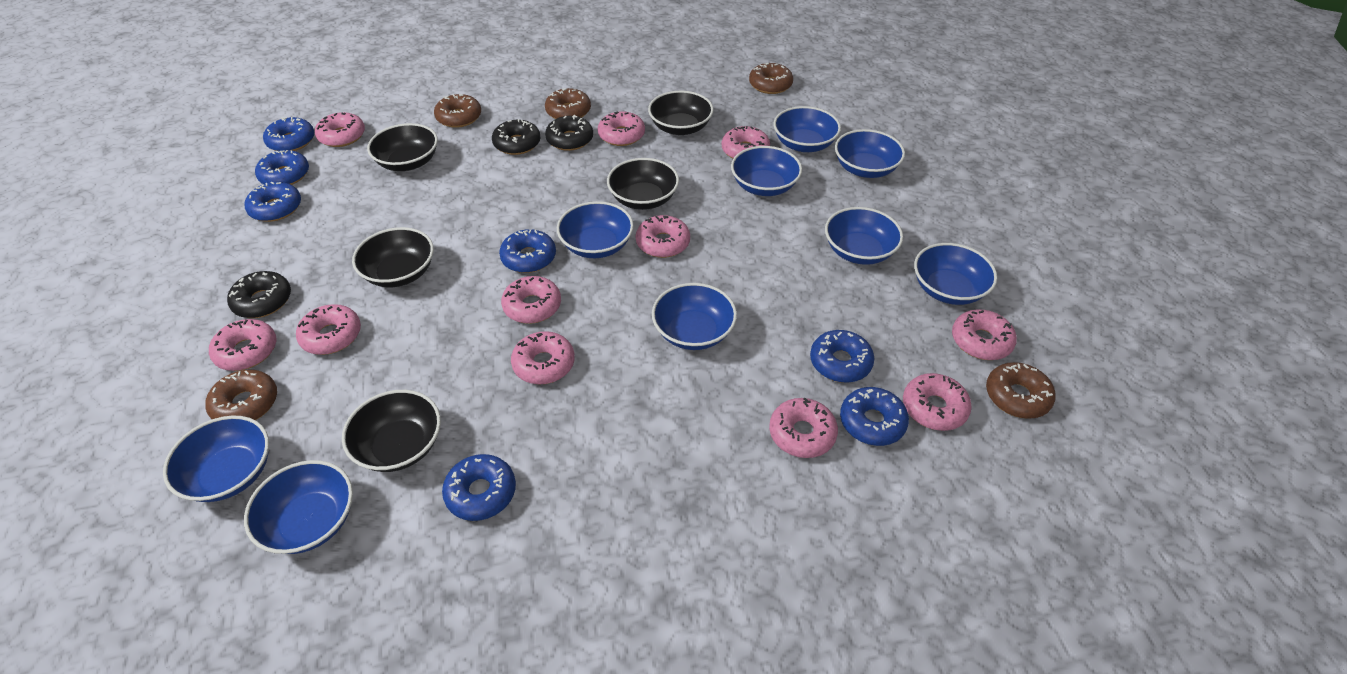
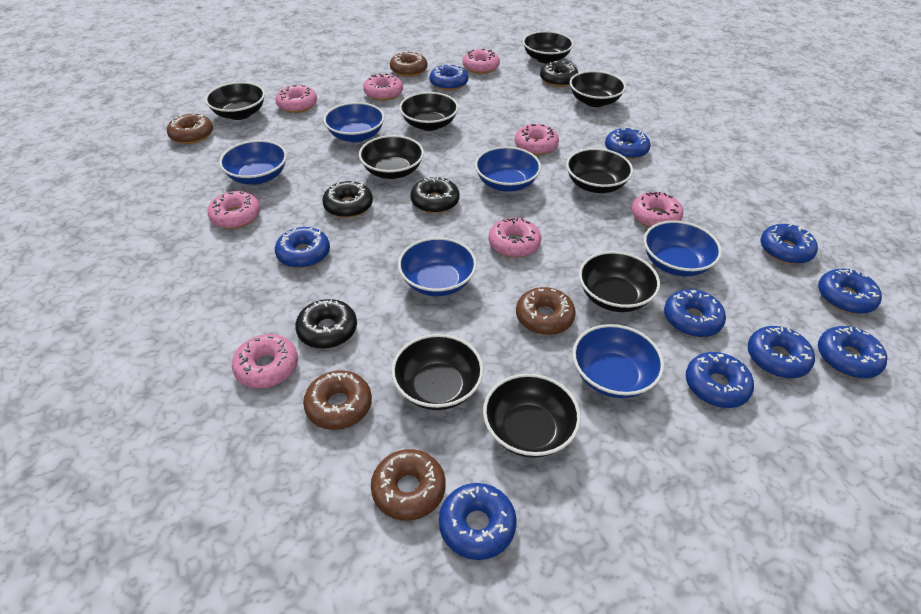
black bowl: 5 -> 9
black donut: 3 -> 4
blue bowl: 9 -> 6
blue donut: 7 -> 10
pink donut: 11 -> 8

